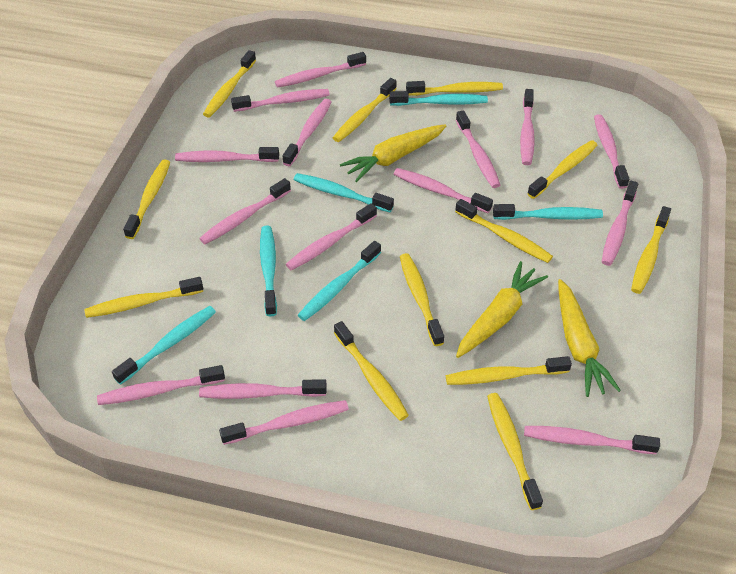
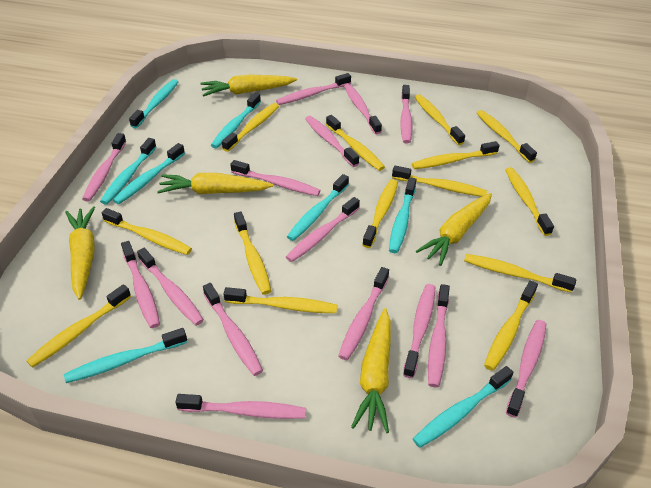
turquoise toothbrush: 6 -> 8
yellow carrot: 3 -> 5
yellow toothbrush: 12 -> 14

